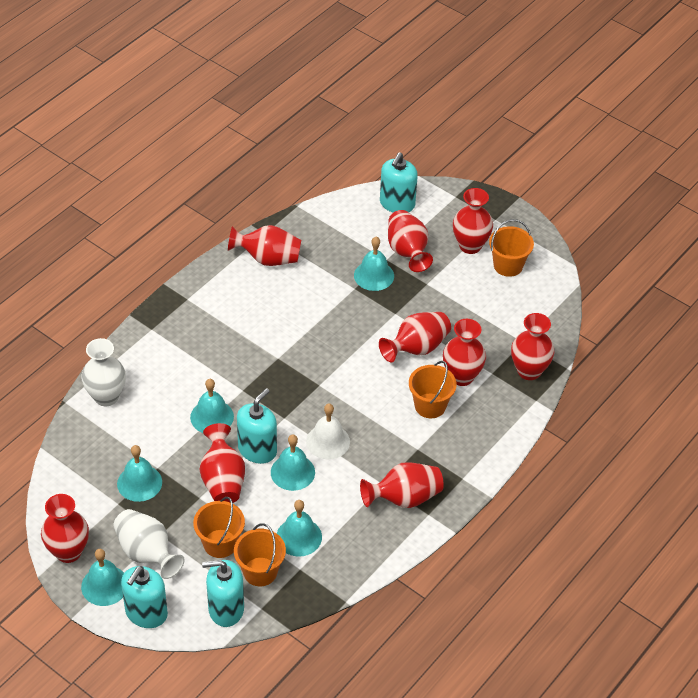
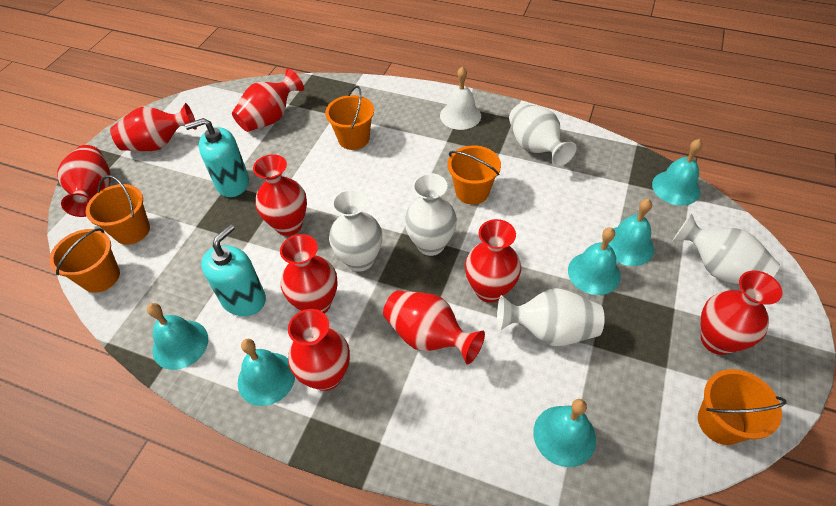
orange bucket: 4 -> 5
turquoise soap dispenser: 4 -> 2
white vase: 2 -> 5

